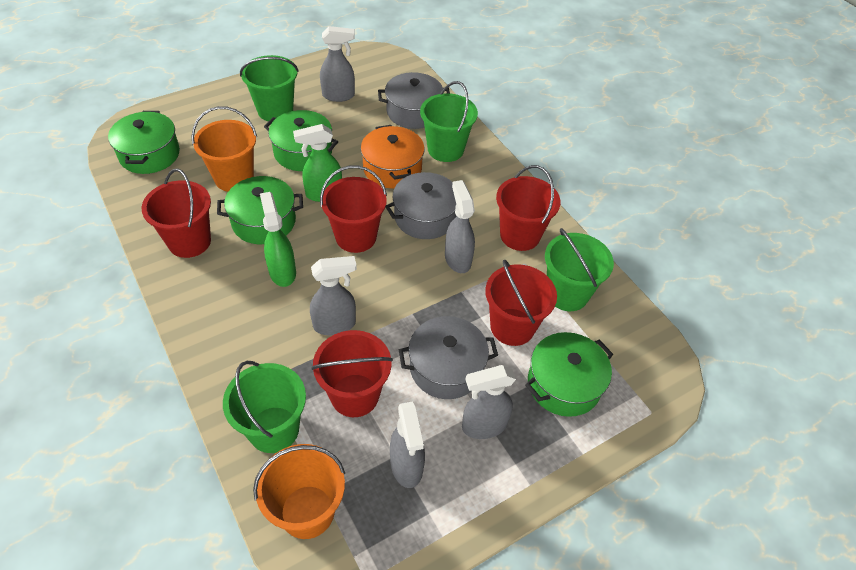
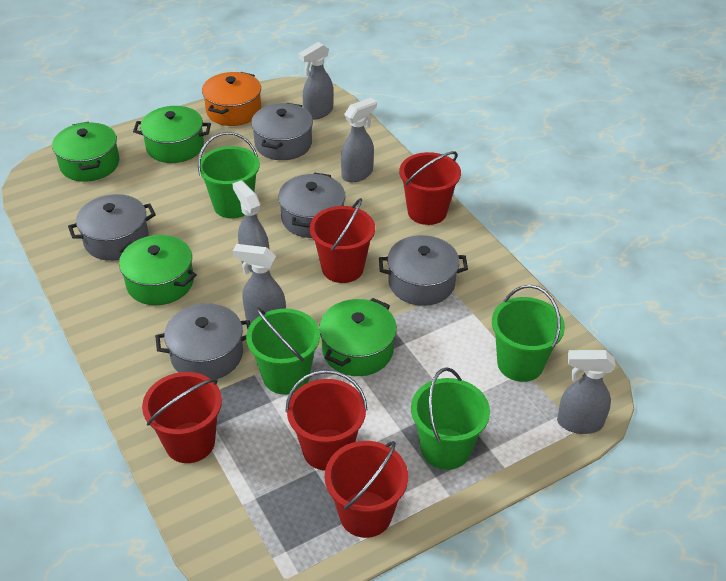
green spray bottle: 2 -> 0
grey pot: 3 -> 5
orange bucket: 2 -> 0

